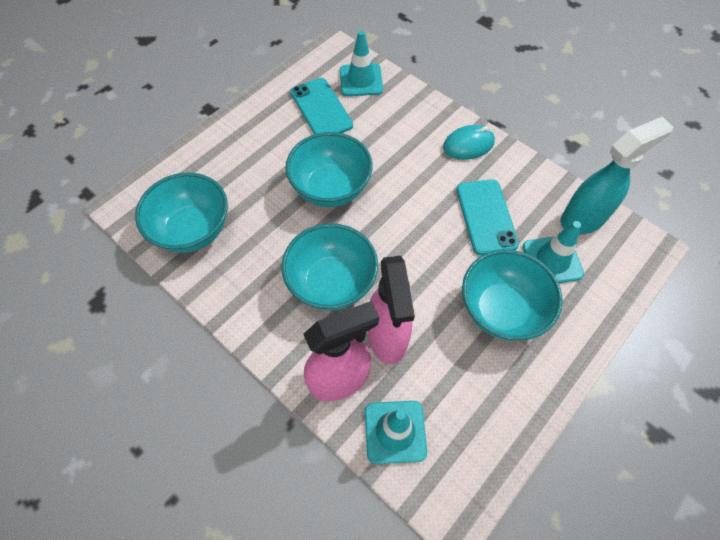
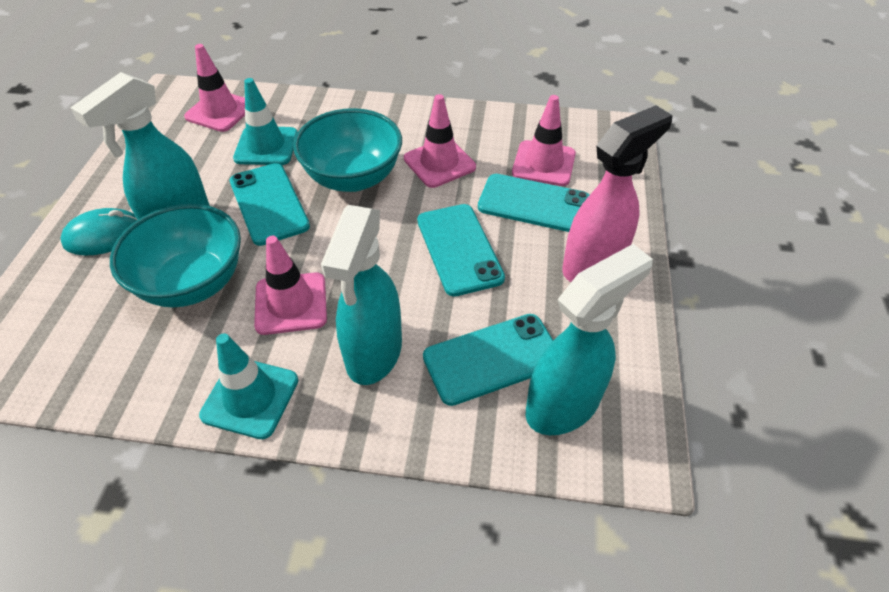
pink spray bottle: 2 -> 1
pink traffic cone: 0 -> 4
turquoise bowl: 4 -> 2
turquoise phone: 2 -> 4
turquoise spray bottle: 1 -> 3
turquoise traffic cone: 3 -> 2

